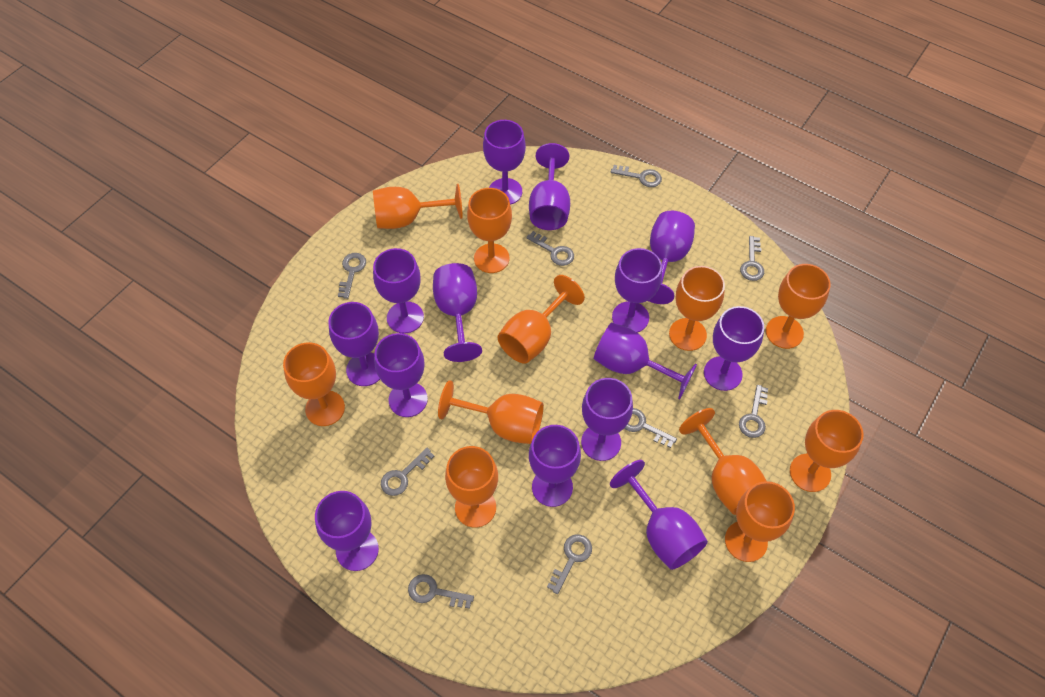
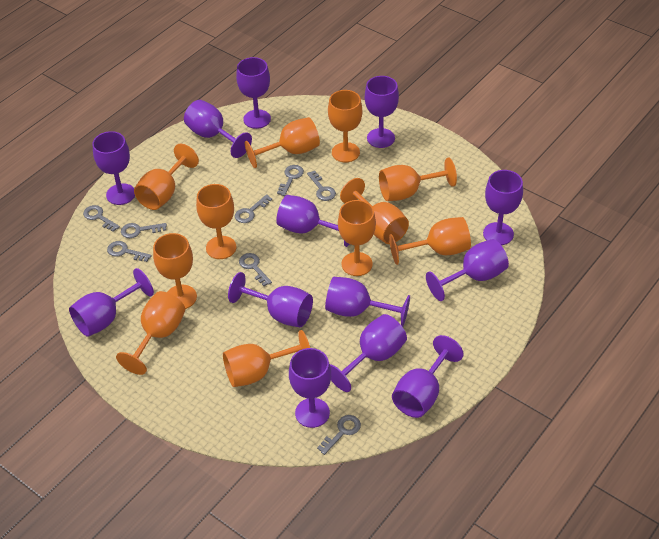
grey key: 9 -> 8
purple goblet: 14 -> 13

